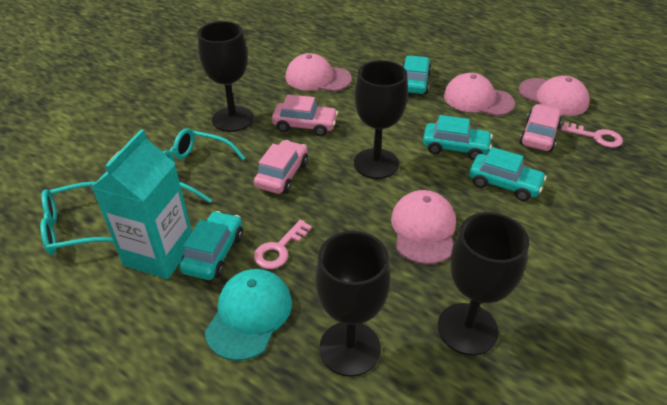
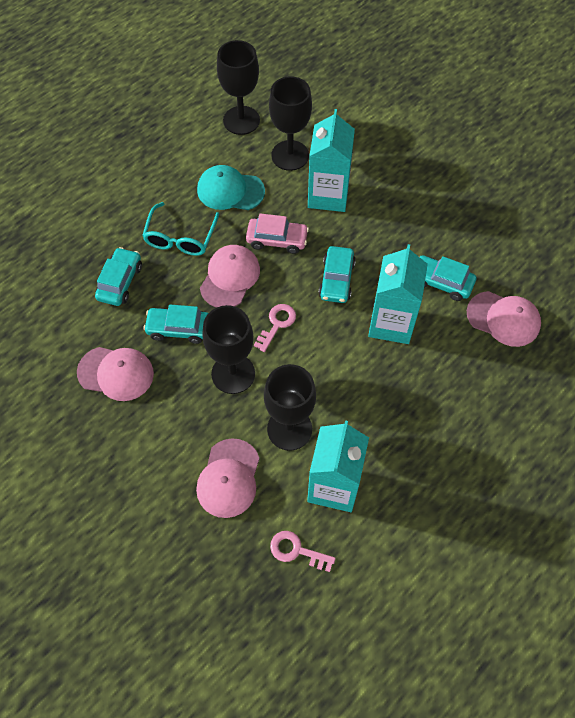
pink car: 3 -> 1
turquoise carton: 1 -> 3
turquoise glasses: 2 -> 1

